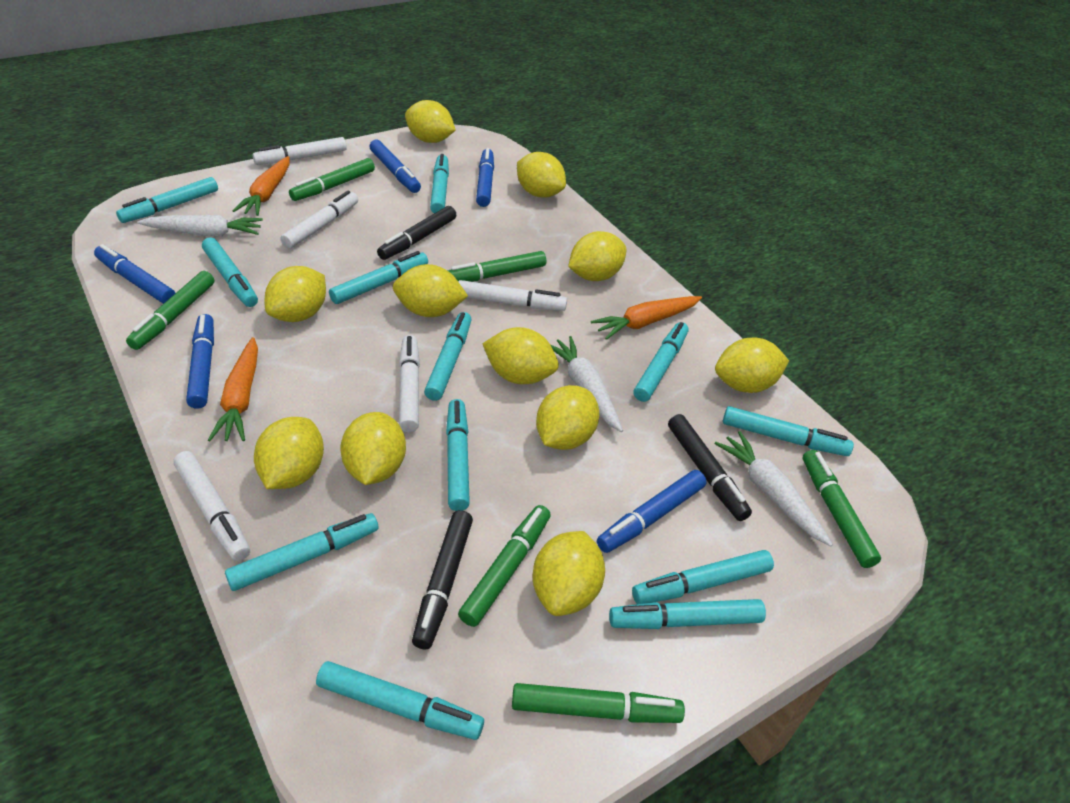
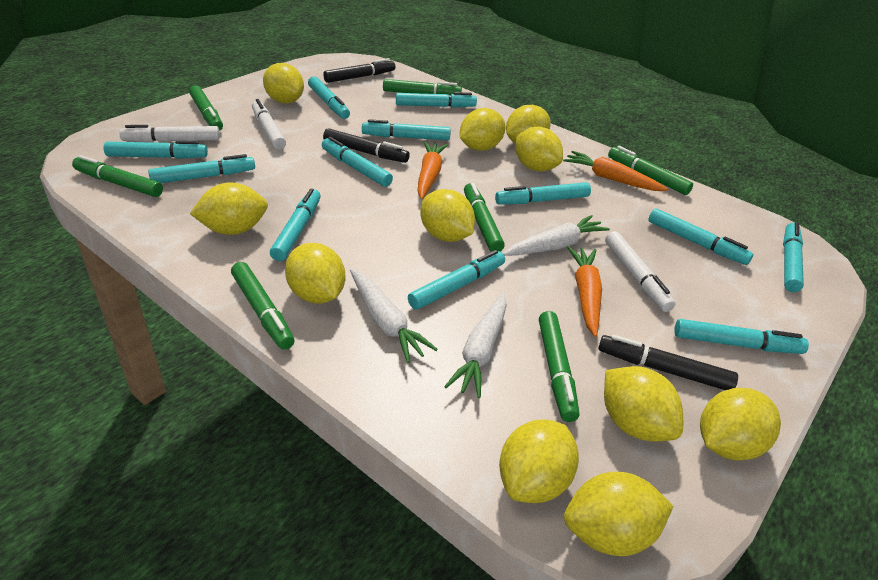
blue marker: 5 -> 0
green marker: 6 -> 7
white marker: 5 -> 3

